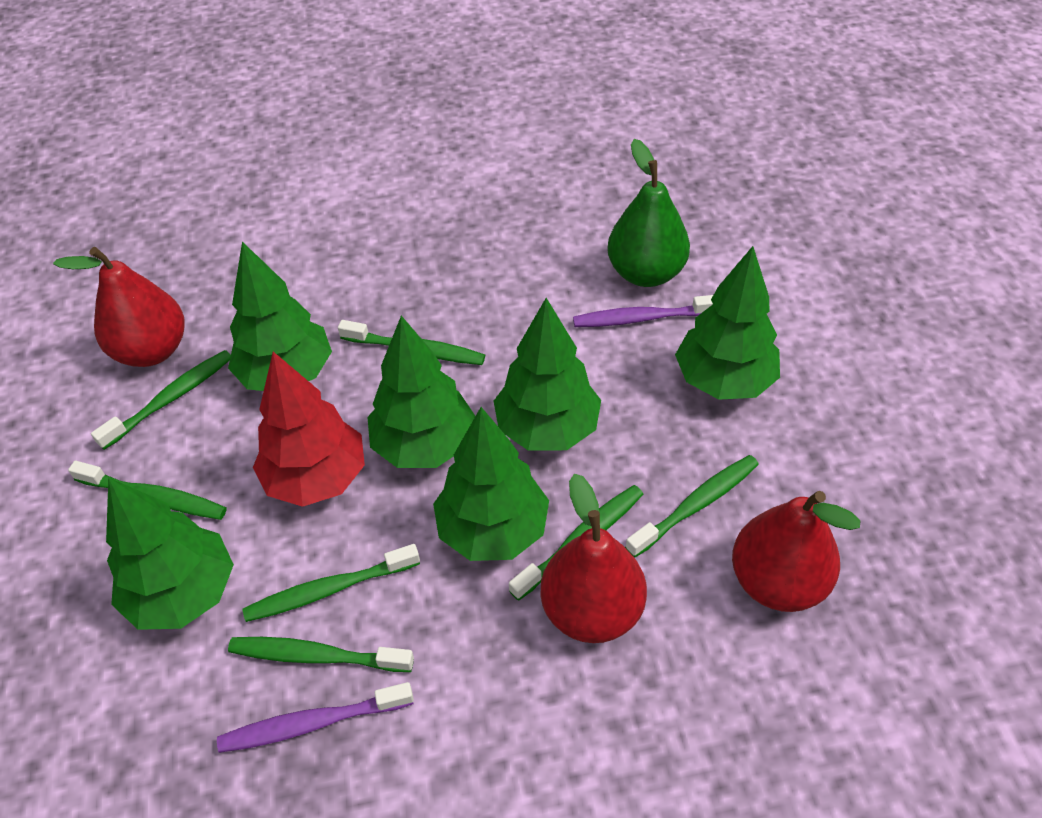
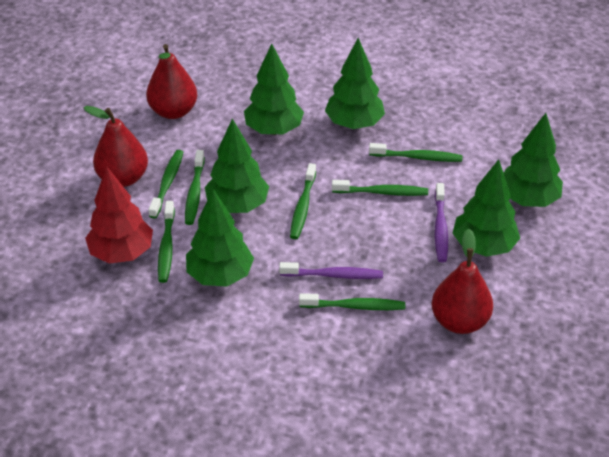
green pear: 1 -> 0

